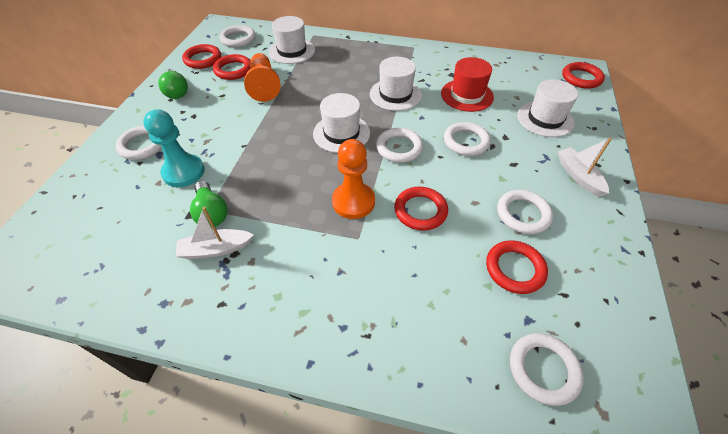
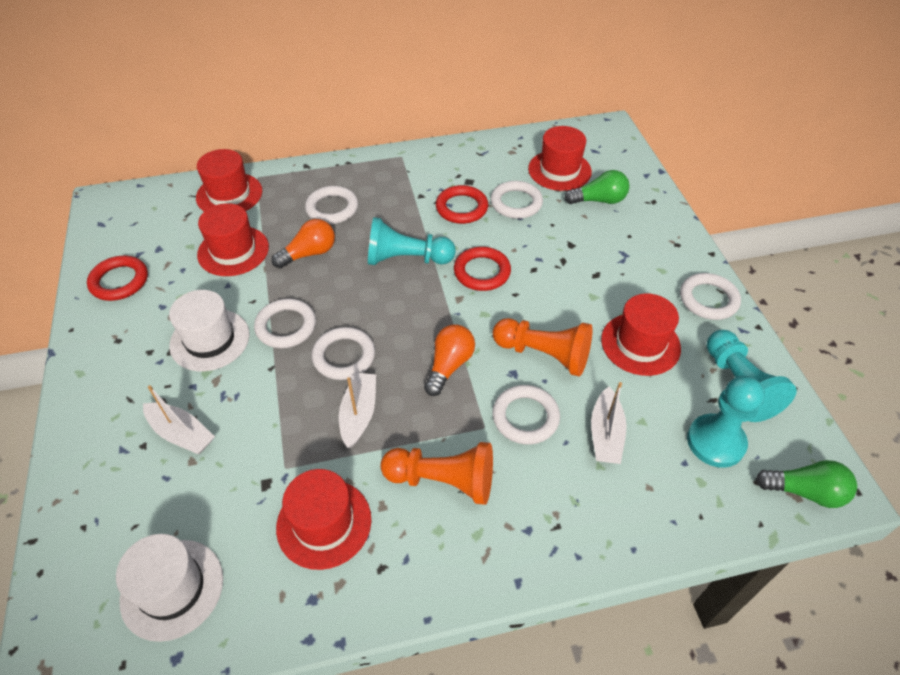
orange light bulb: 0 -> 2
red hat: 1 -> 5
red ring: 5 -> 3
turquoise pawn: 1 -> 3
white boat: 2 -> 3
white hat: 4 -> 2

